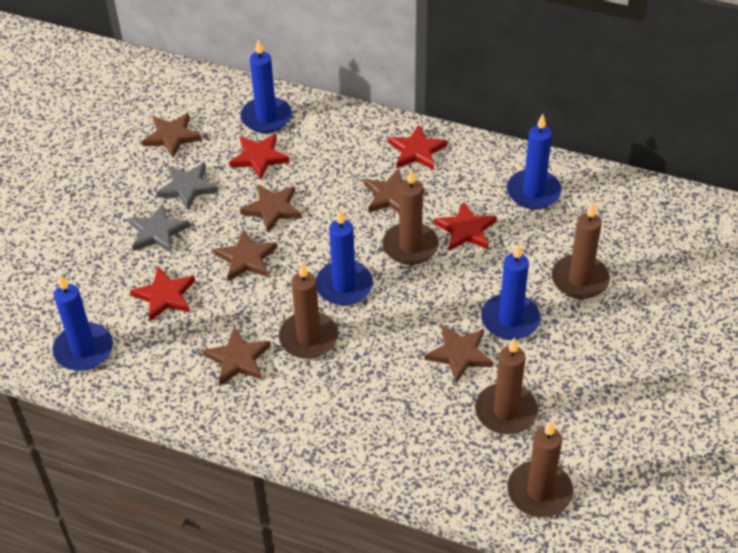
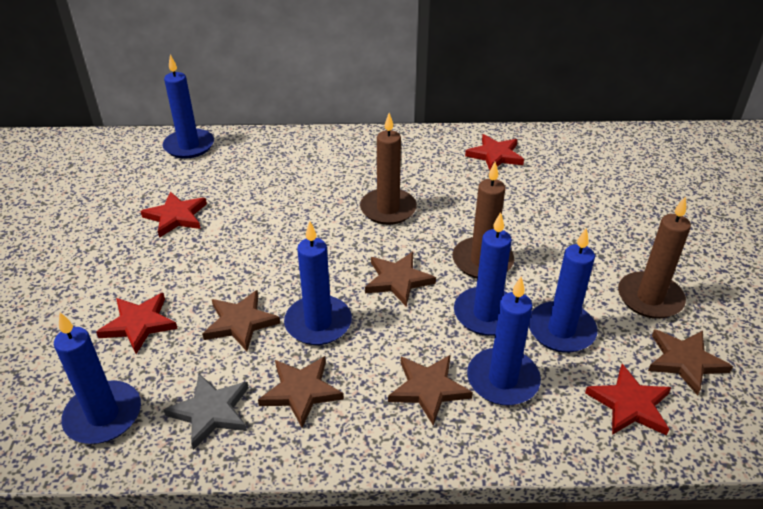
blue candle: 5 -> 6
brown candle: 5 -> 3
brown star: 6 -> 5
grey star: 2 -> 1

